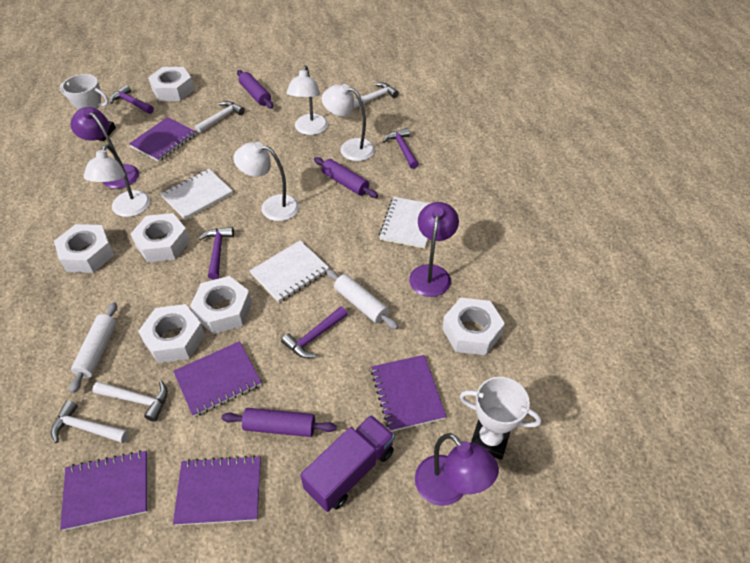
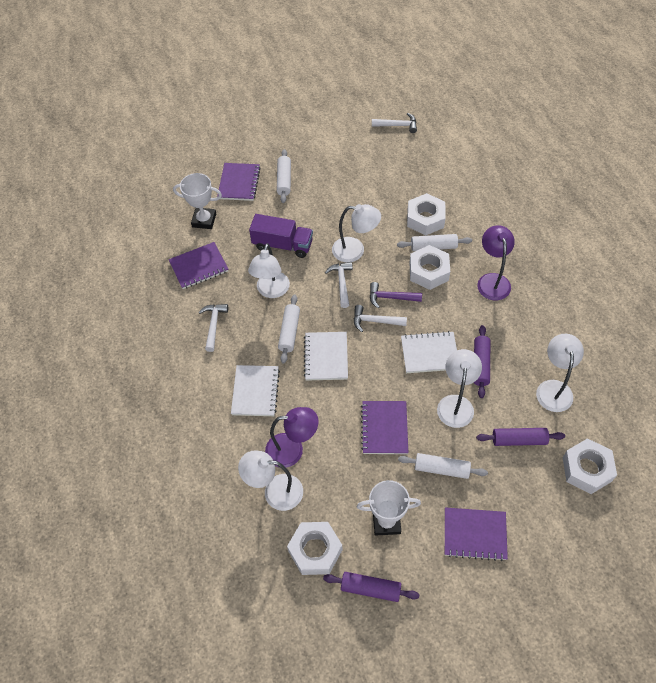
purple hammer: 4 -> 1
purple lamp: 3 -> 2
purple notebook: 5 -> 4
white lamp: 4 -> 5
white nut: 6 -> 4
white rolling pin: 2 -> 4

